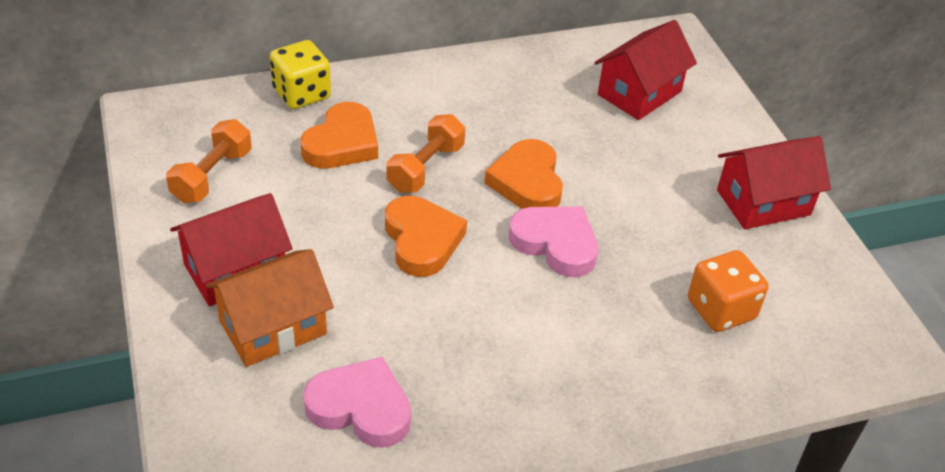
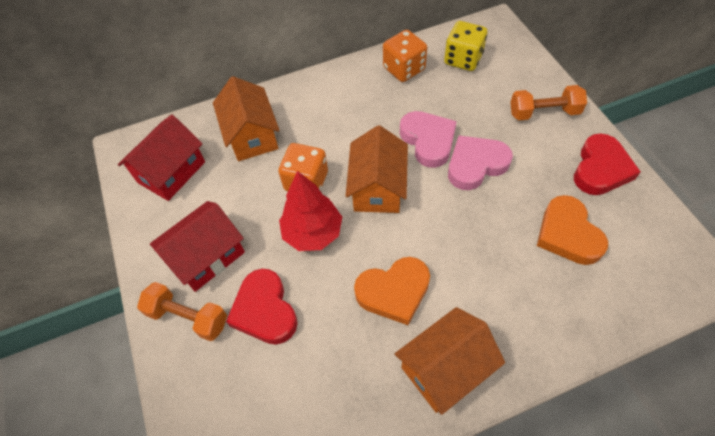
orange dice: 1 -> 2
orange heart: 3 -> 2
orange house: 1 -> 3
red heart: 0 -> 2
red house: 3 -> 2
red tree: 0 -> 1

